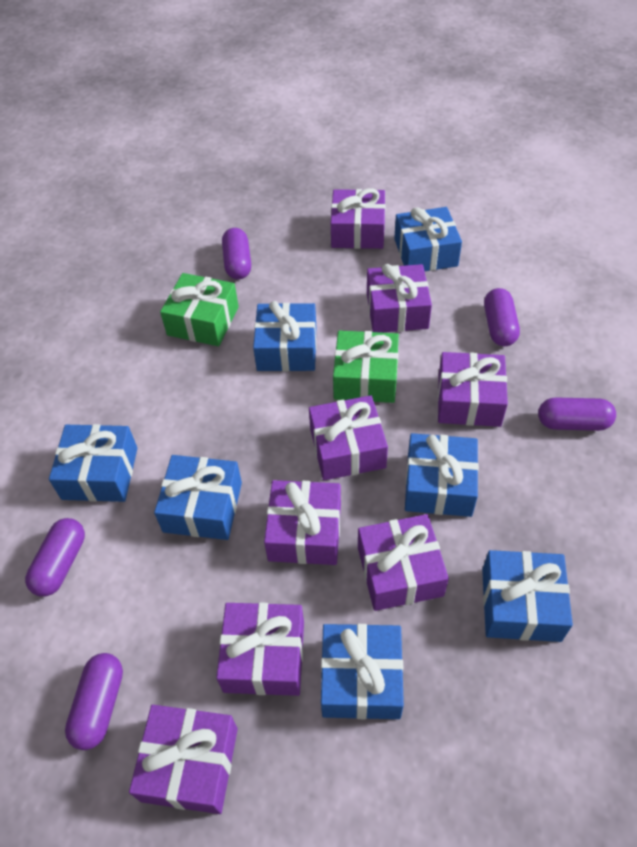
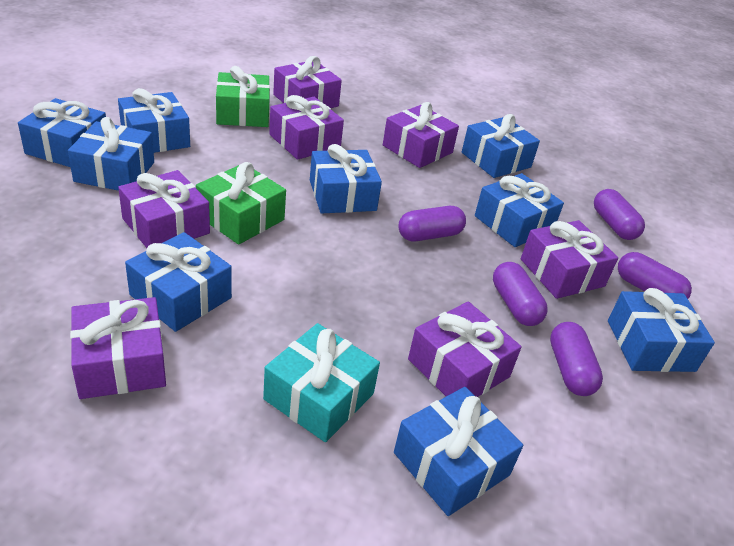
blue gift: 7 -> 9
purple gift: 8 -> 7
turquoise gift: 0 -> 1

